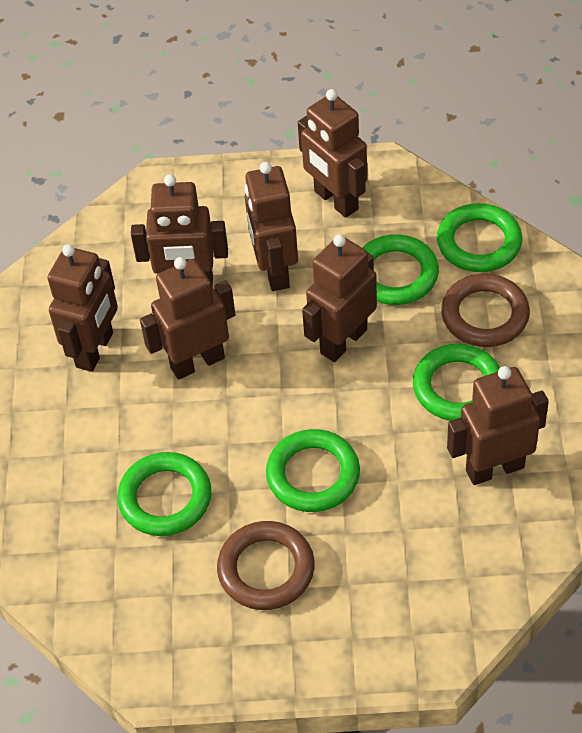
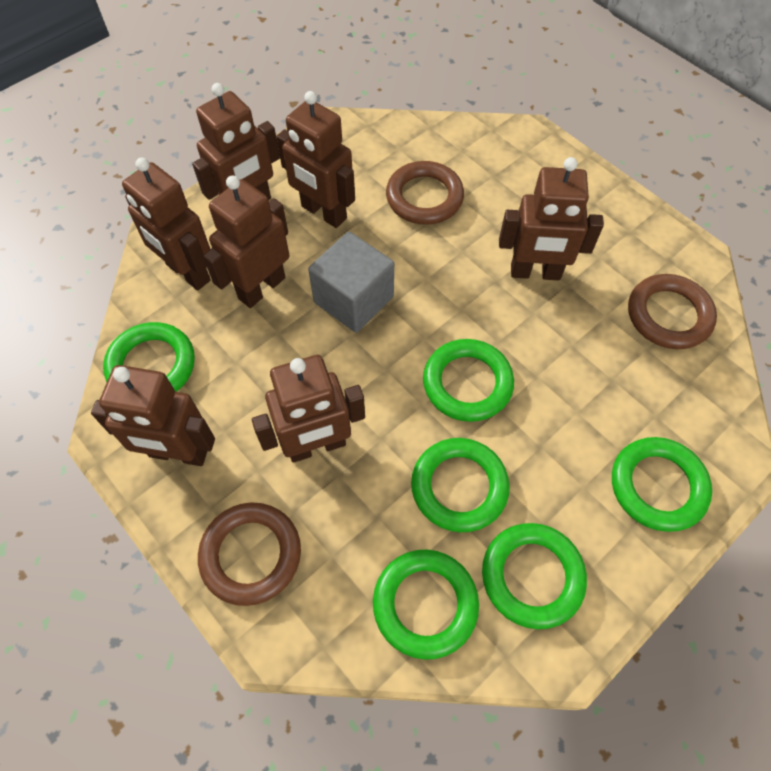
brown ring: 2 -> 3
green ring: 5 -> 6
grey cube: 0 -> 1

